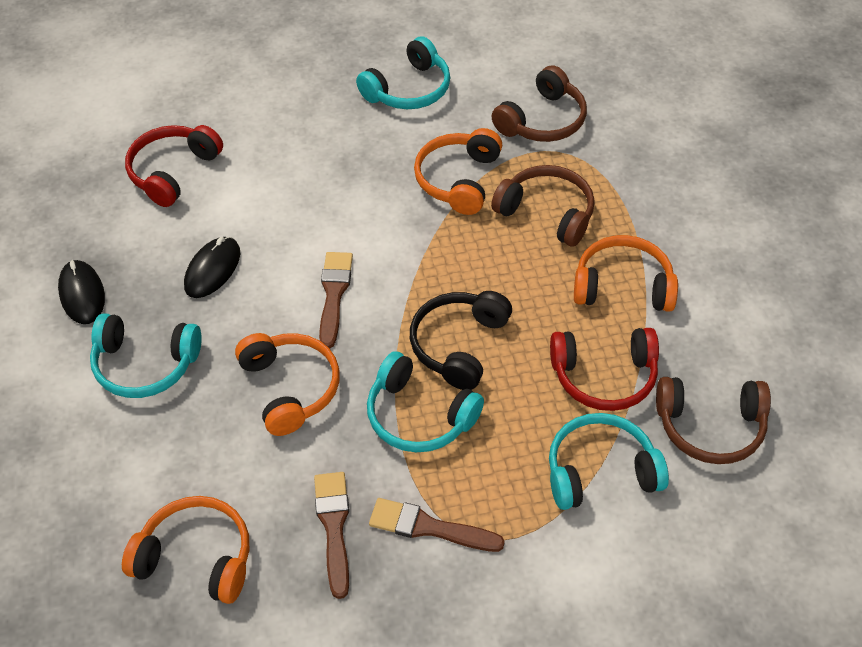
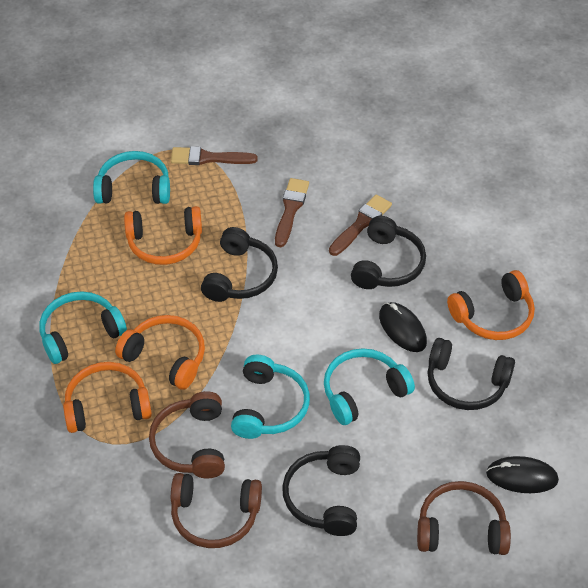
black headphones: 1 -> 4
red headphones: 2 -> 0

